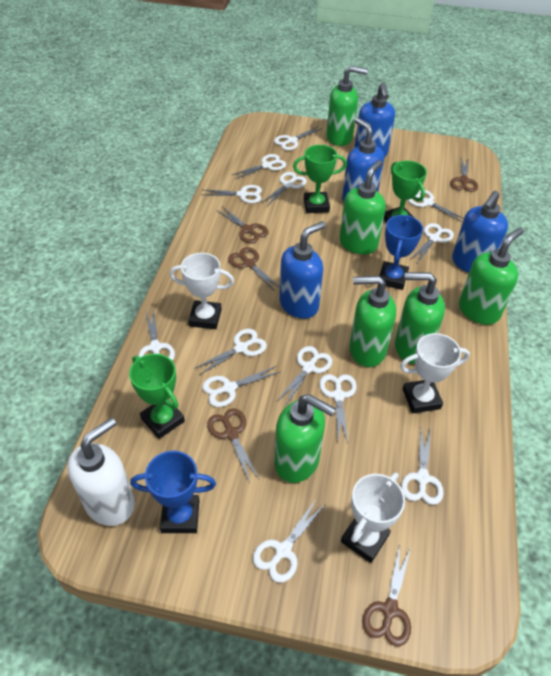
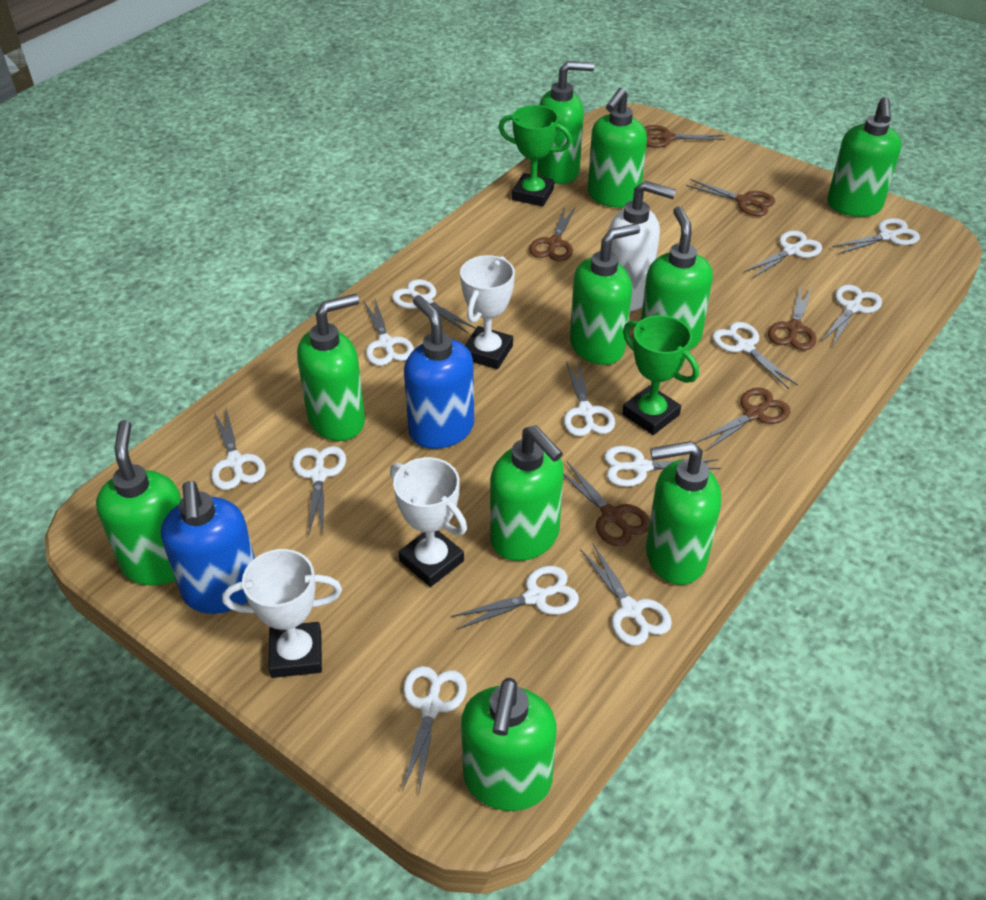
blue soap dispenser: 4 -> 2
blue trophy: 2 -> 0
brown scissors: 5 -> 6
green soap dispenser: 6 -> 10
green trophy: 3 -> 2

